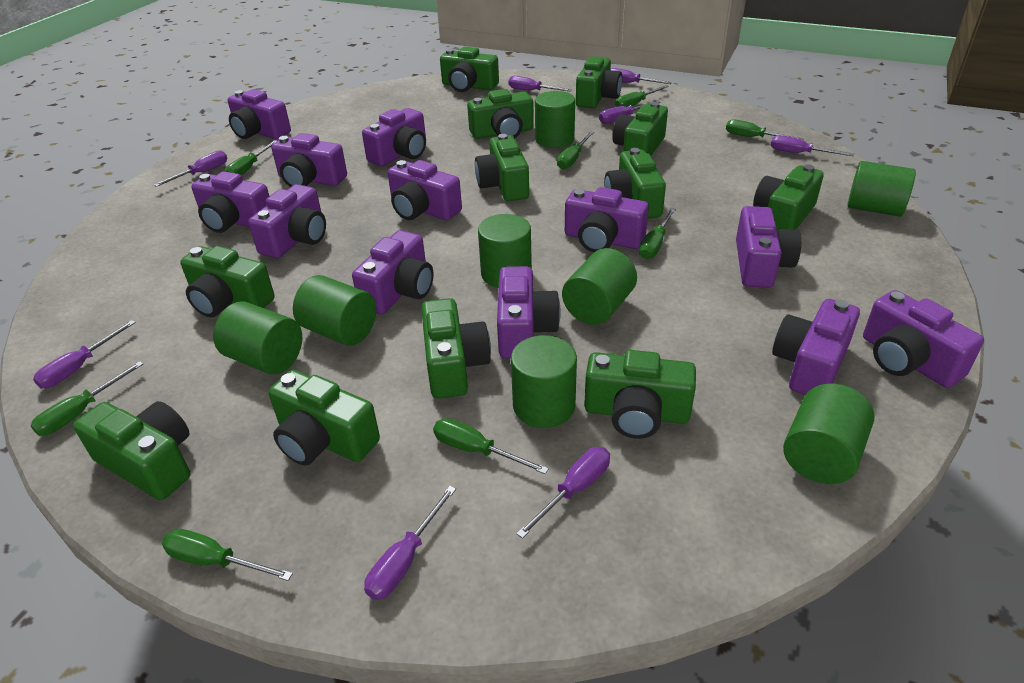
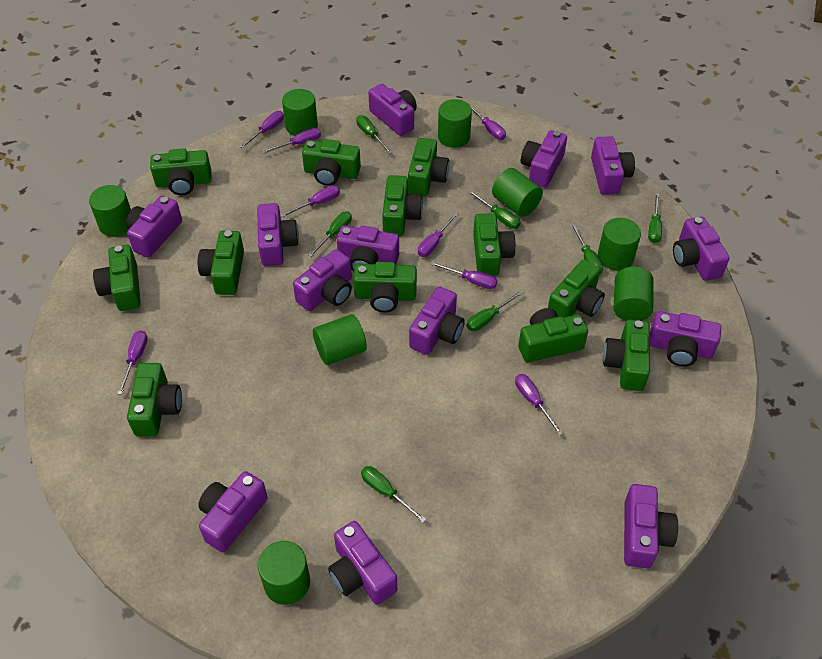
green screwdriver: 8 -> 7
purple camera: 12 -> 13

